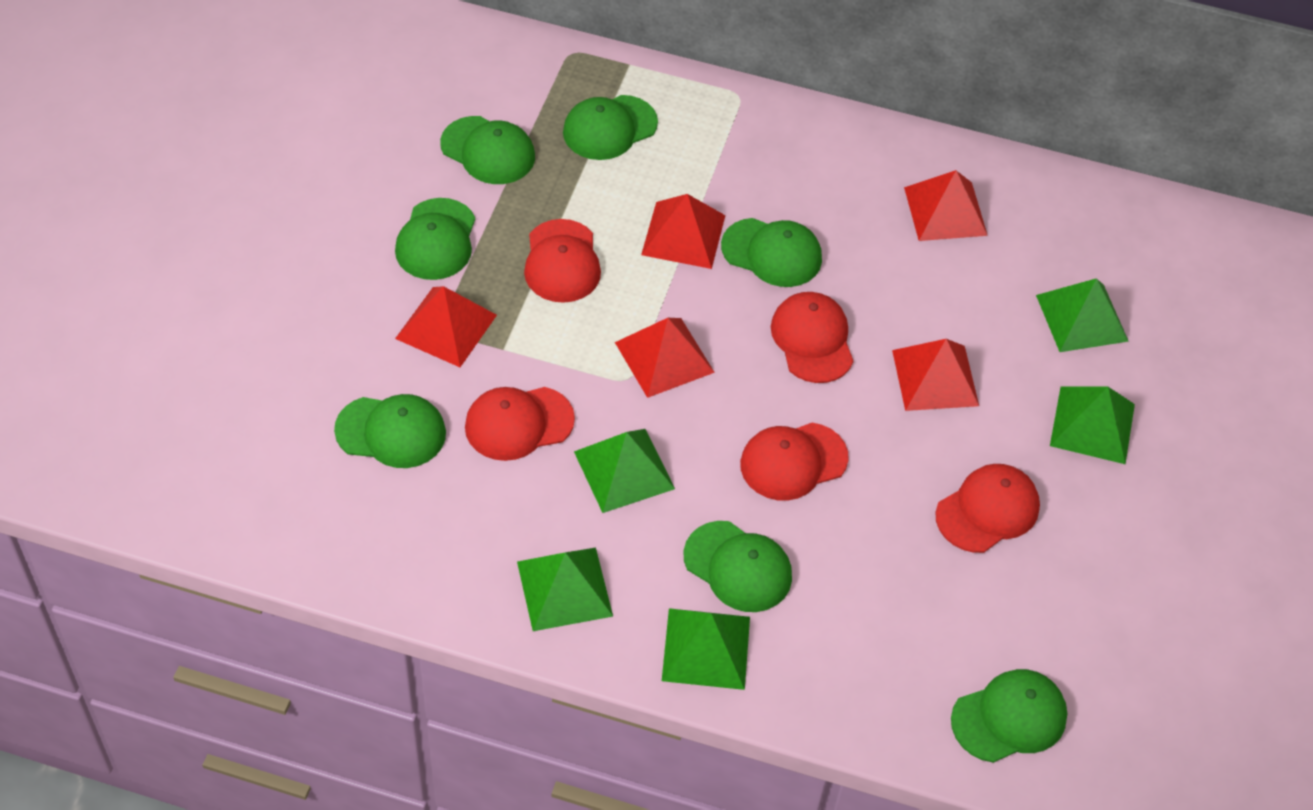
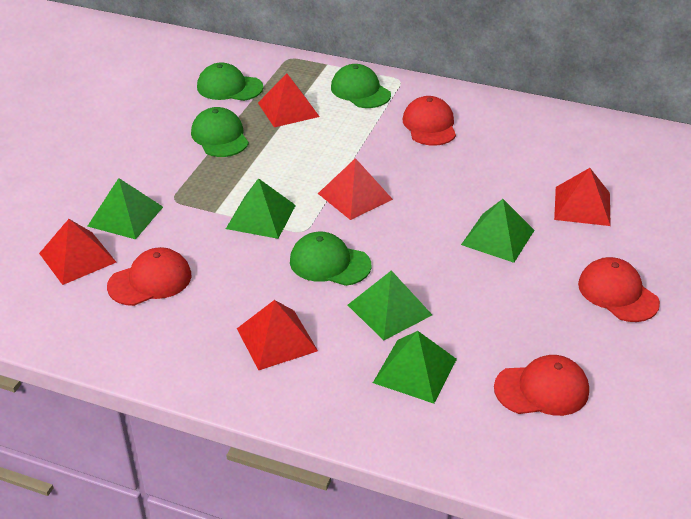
green cap: 7 -> 4
red cap: 5 -> 4

